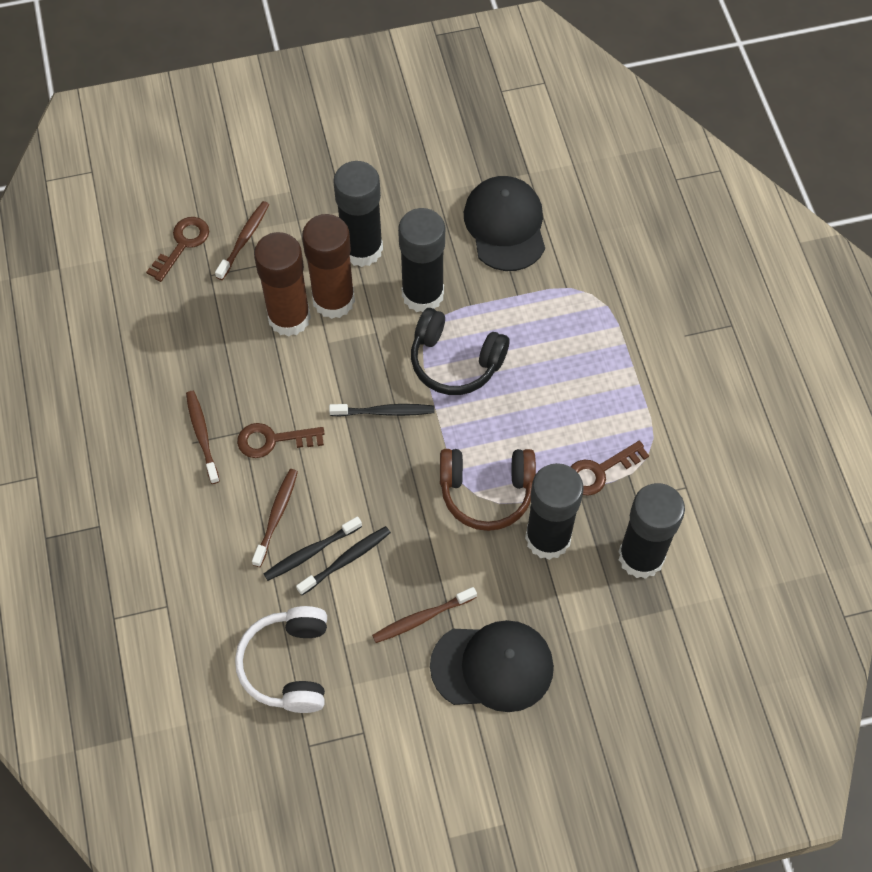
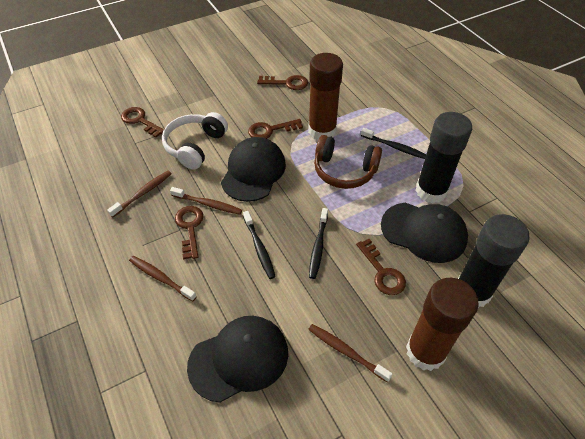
black cap: 2 -> 3
black glue stick: 4 -> 2
black headphones: 1 -> 0
brown key: 3 -> 5

